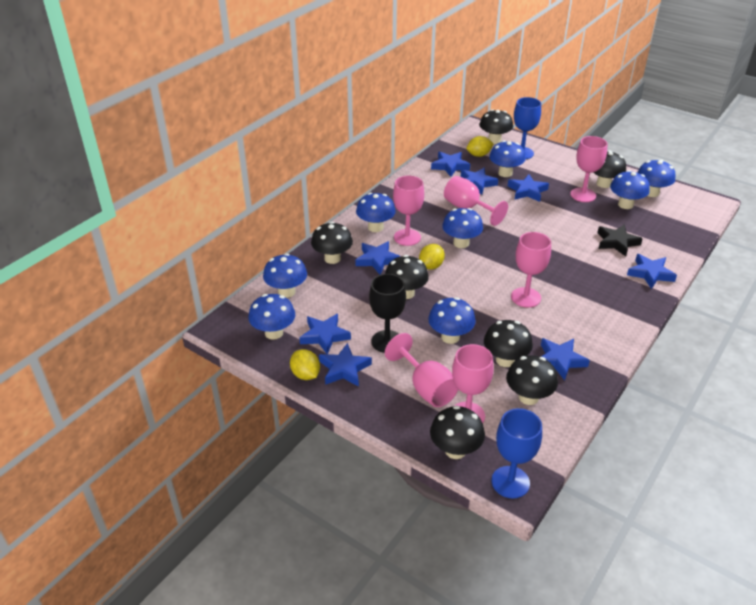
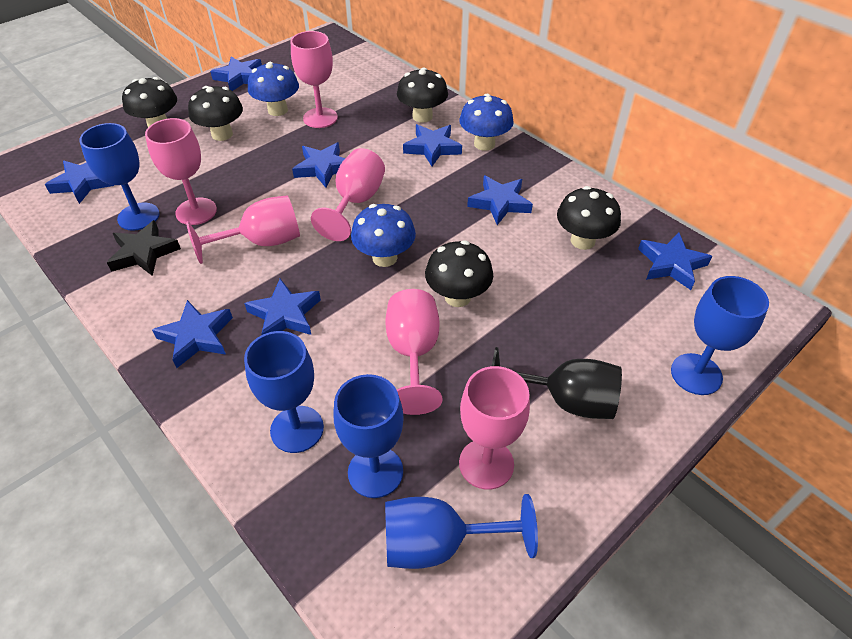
black mushroom: 7 -> 5
blue goblet: 2 -> 5
blue mushroom: 8 -> 3
yellow lemon: 3 -> 0

